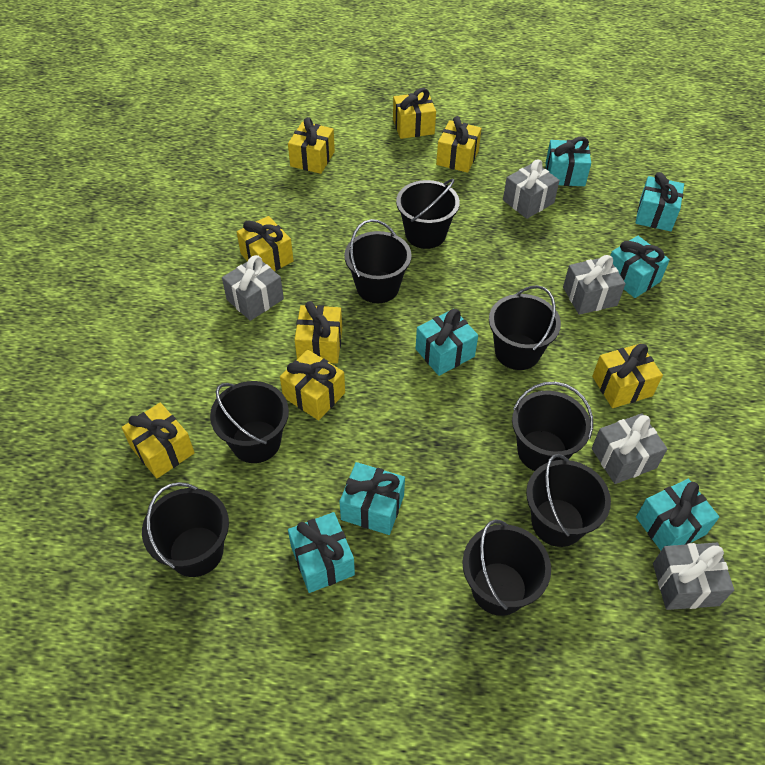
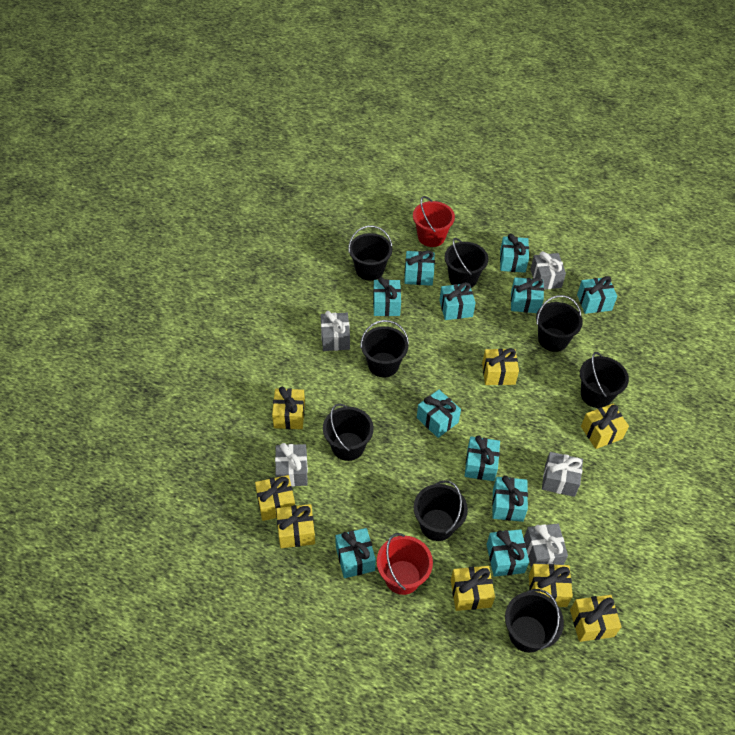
red bucket: 0 -> 2
turquoise gift: 7 -> 11

